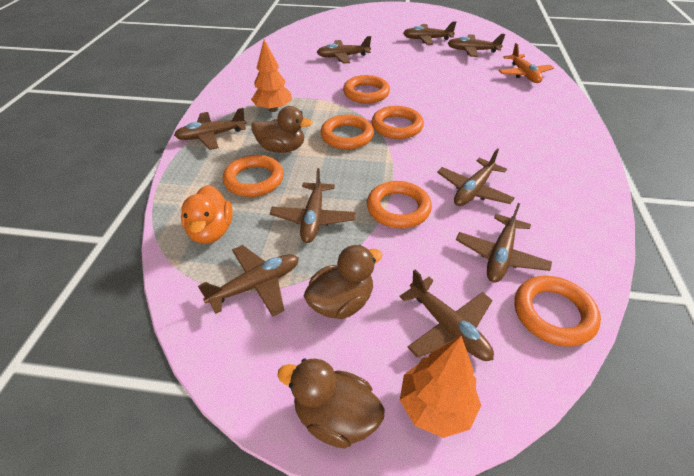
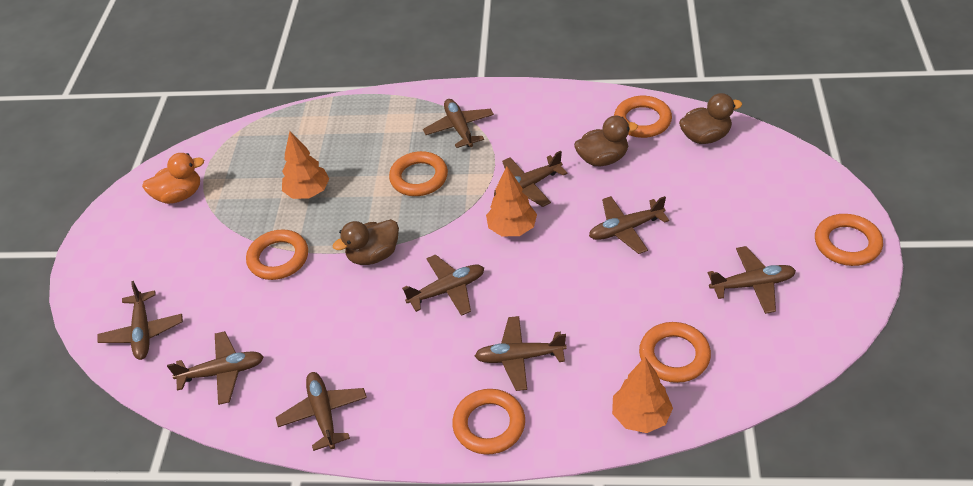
orange plane: 1 -> 0
orange tree: 2 -> 3

